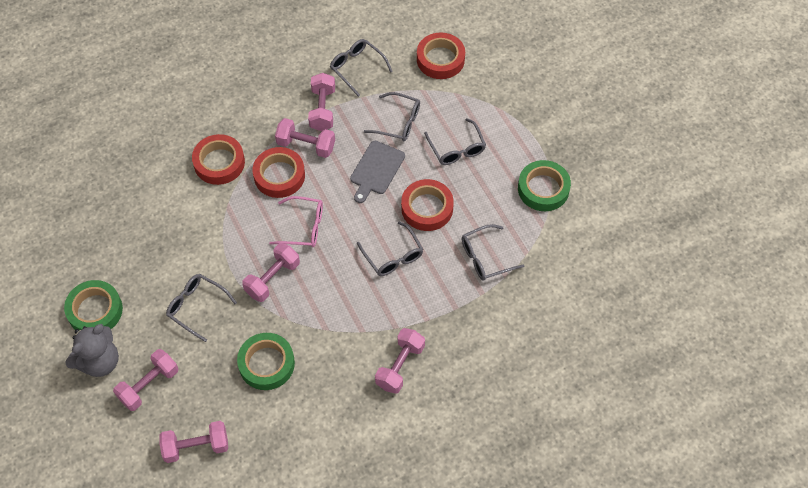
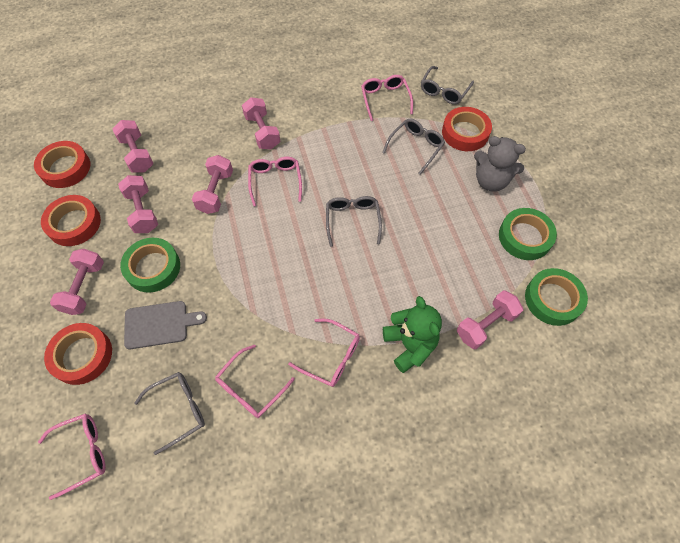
green teddy bear: 0 -> 1
grey glasses: 6 -> 4
pink glasses: 1 -> 5

